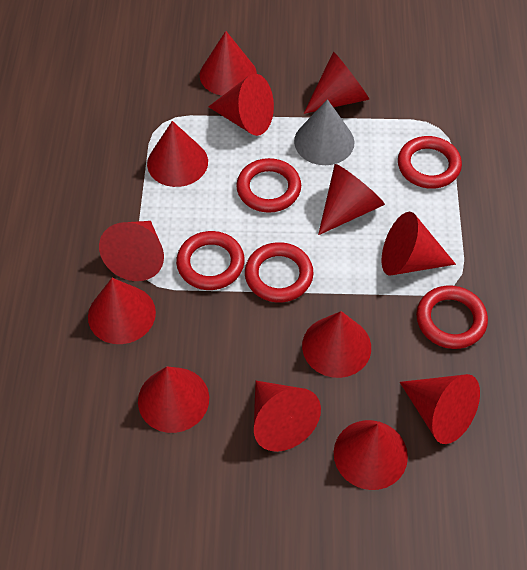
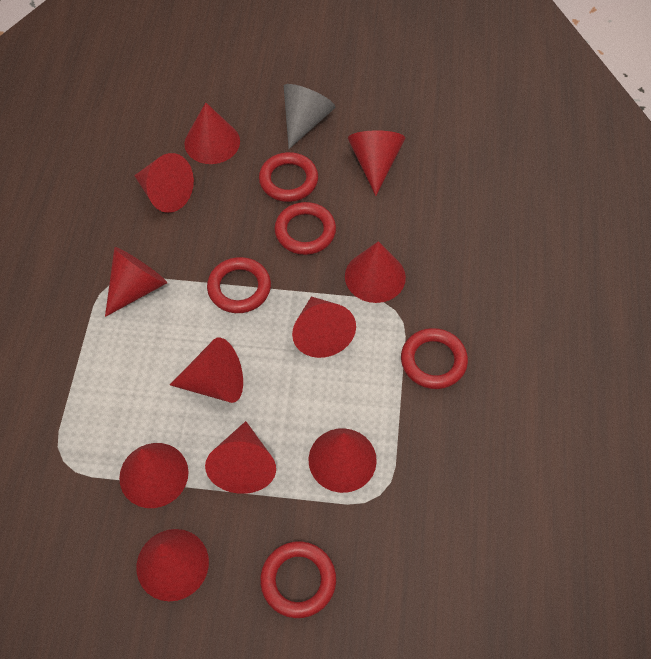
red cone: 13 -> 11

